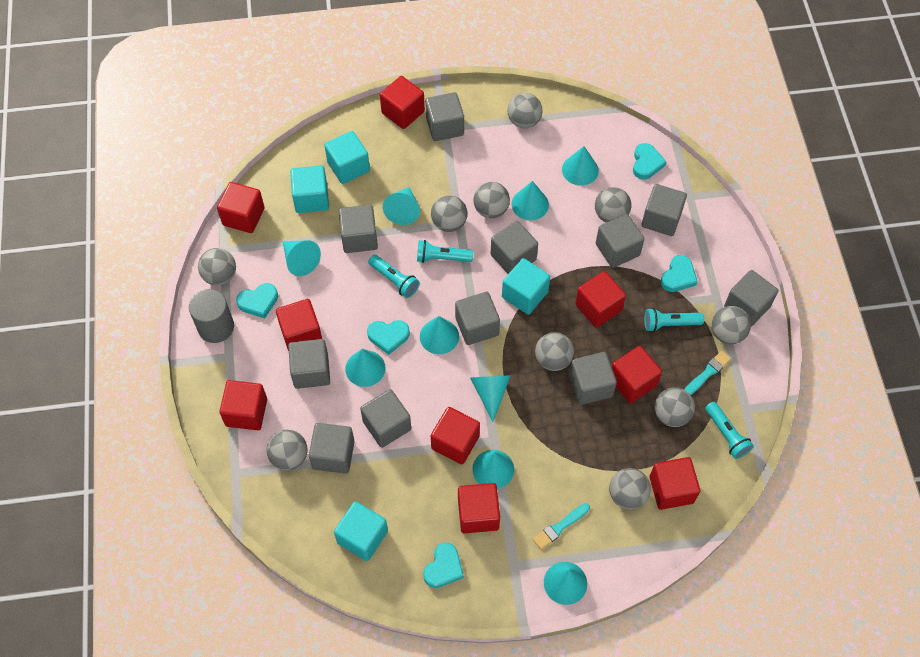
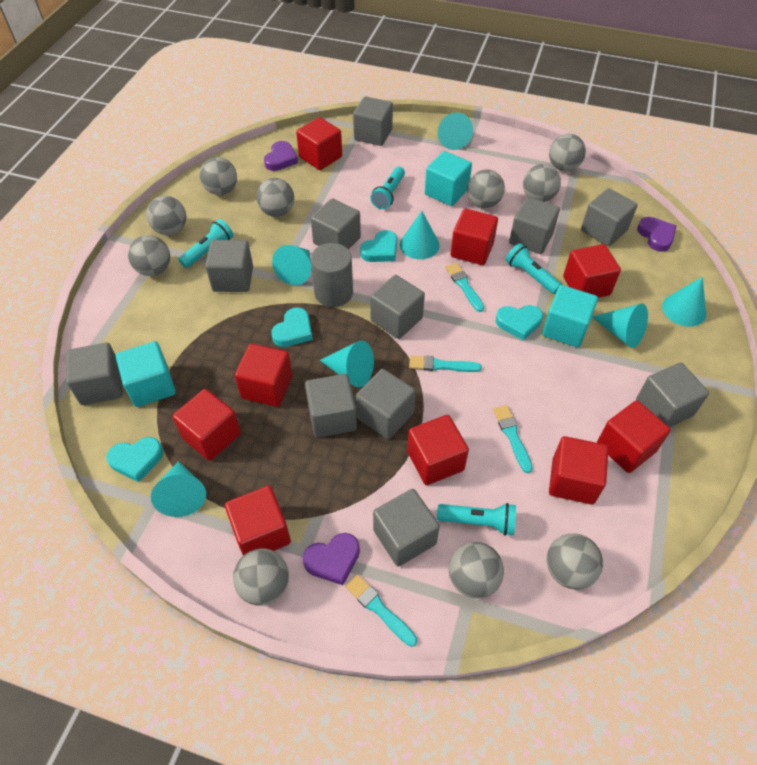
purple heart: 0 -> 3
turquoise brush: 2 -> 4
turquoise cone: 9 -> 7
turquoise cube: 4 -> 3
turquoise heart: 5 -> 4

